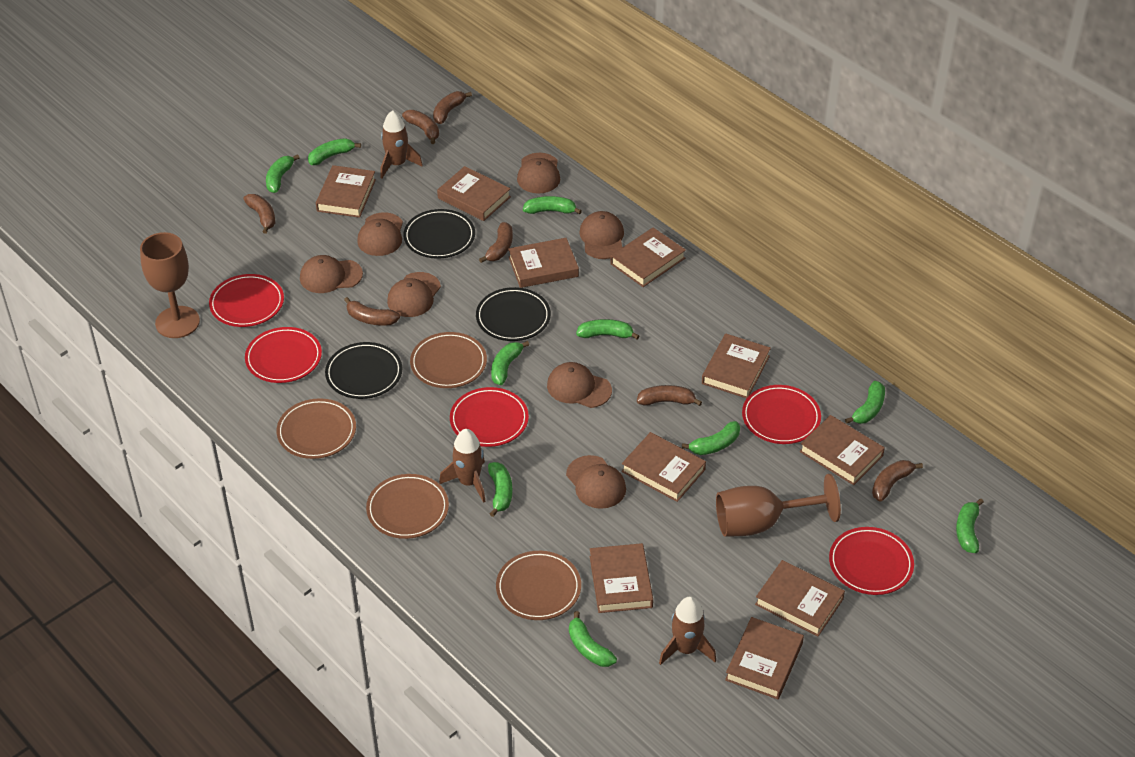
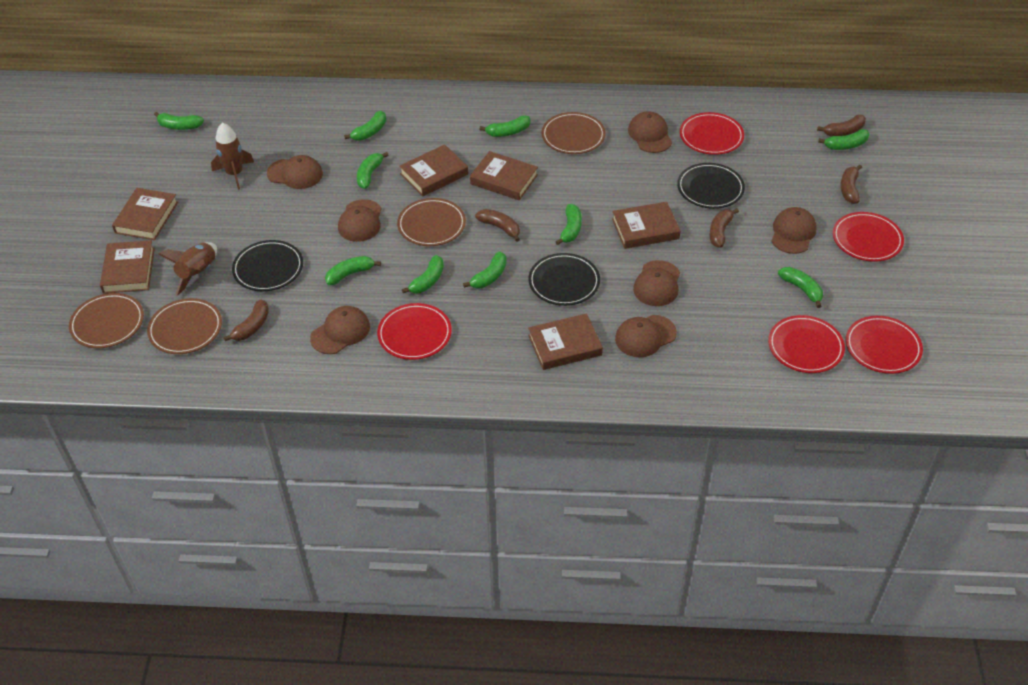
brown banana: 7 -> 5
brown book: 10 -> 6
brown goblet: 2 -> 0
brown rocket: 3 -> 2

